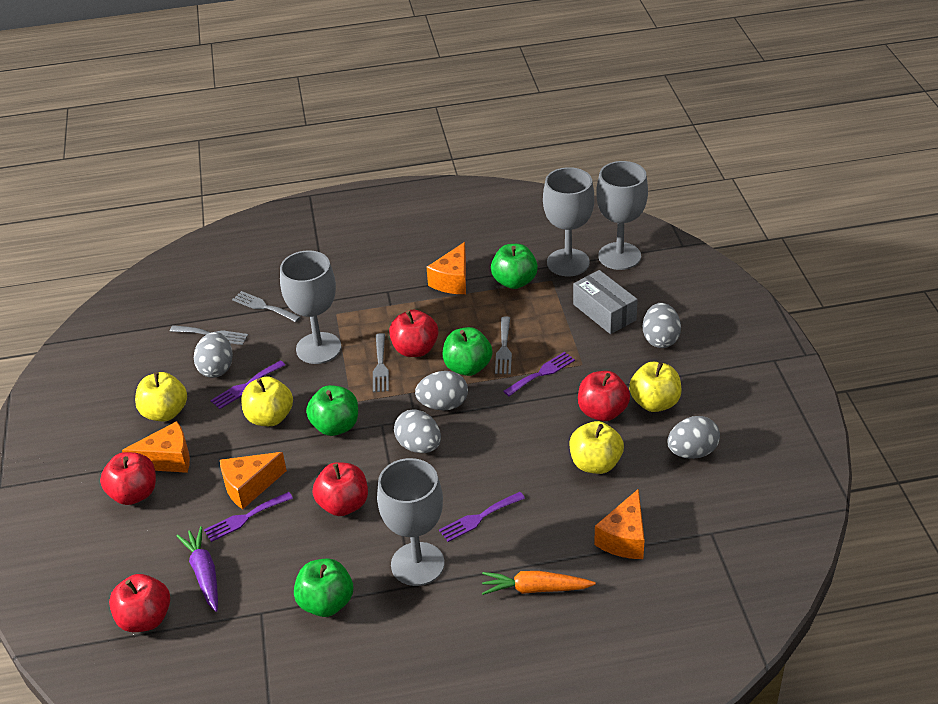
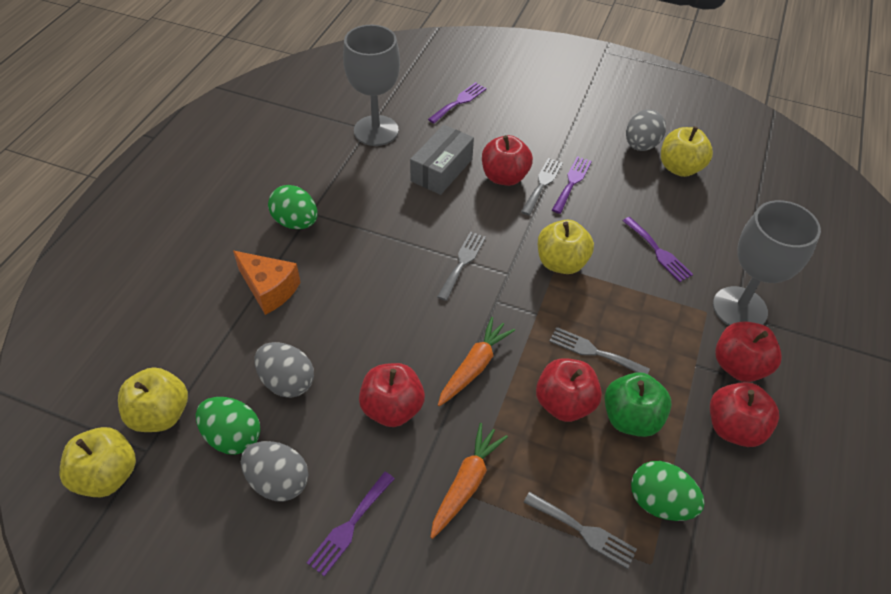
green apple: 4 -> 1
green egg: 0 -> 3
grey egg: 5 -> 3
grey goblet: 4 -> 2
orange carrot: 1 -> 2
orange cheese: 4 -> 1
purple carrot: 1 -> 0

